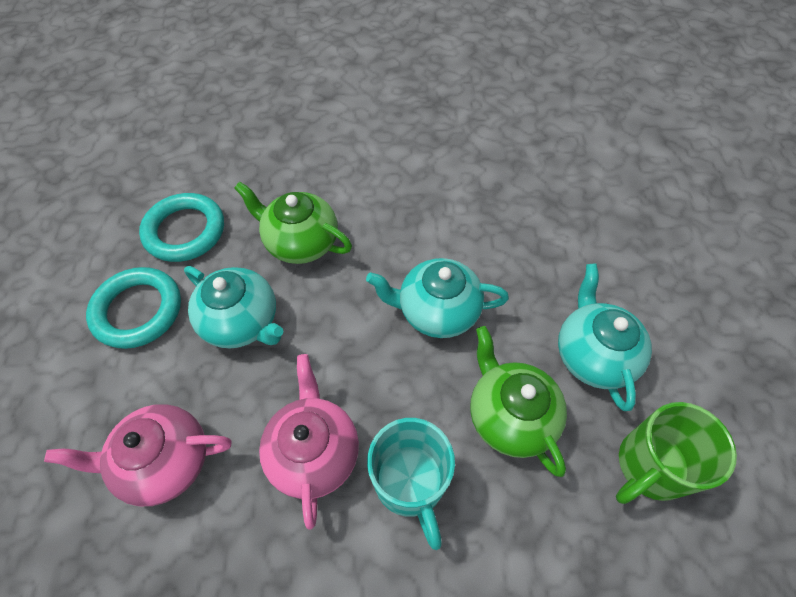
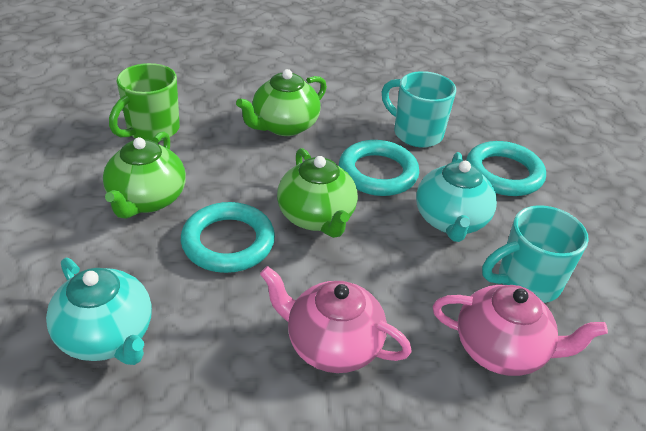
green teapot: 2 -> 3
turquoise mug: 1 -> 2
turquoise ring: 2 -> 3
turquoise teapot: 3 -> 2

